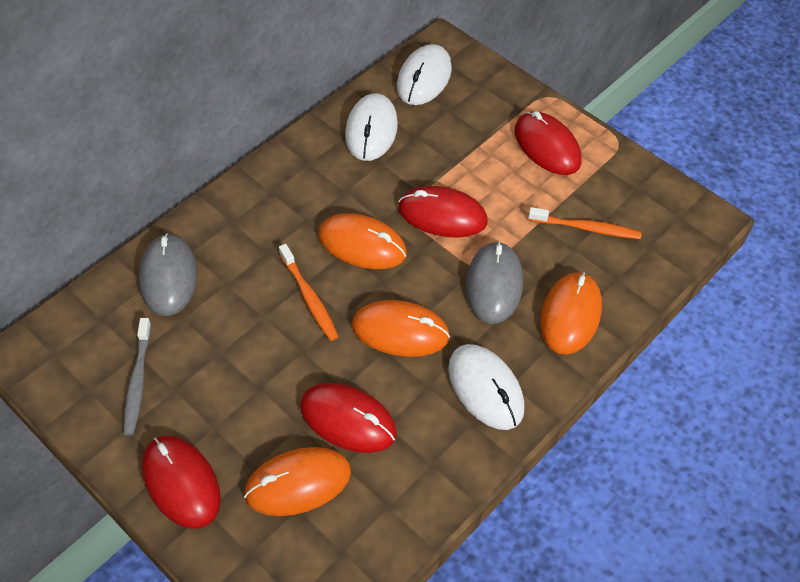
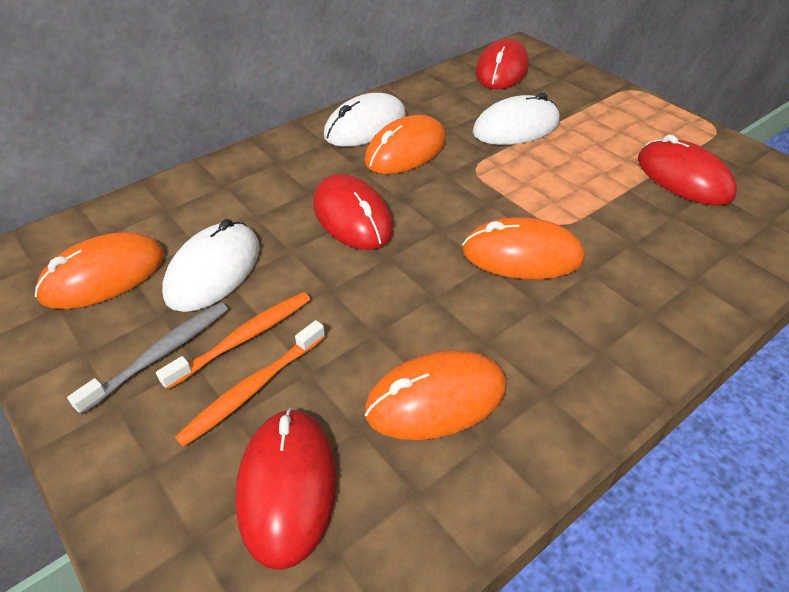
grey mouse: 2 -> 0

